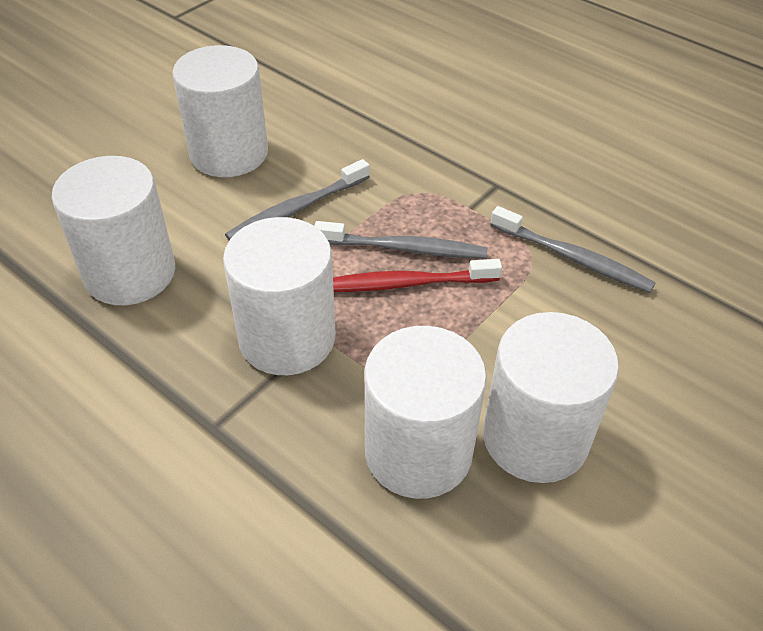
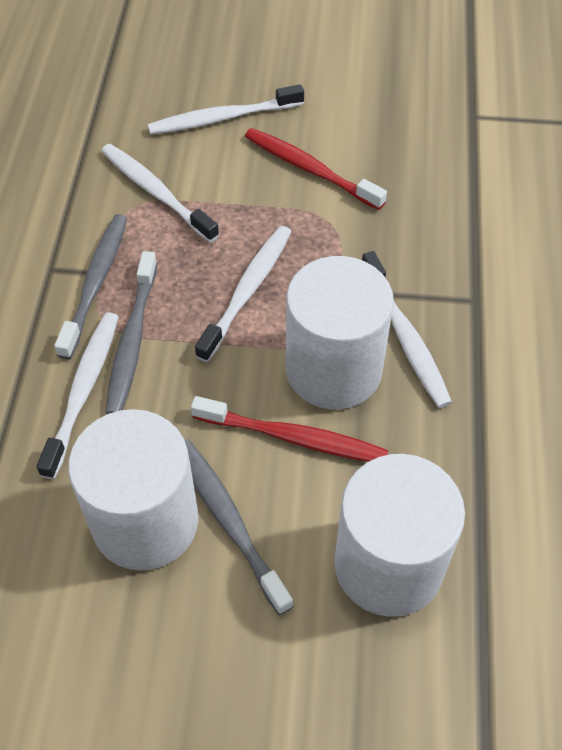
red toothbrush: 1 -> 2
white cylinder: 5 -> 3
white toothbrush: 0 -> 5

